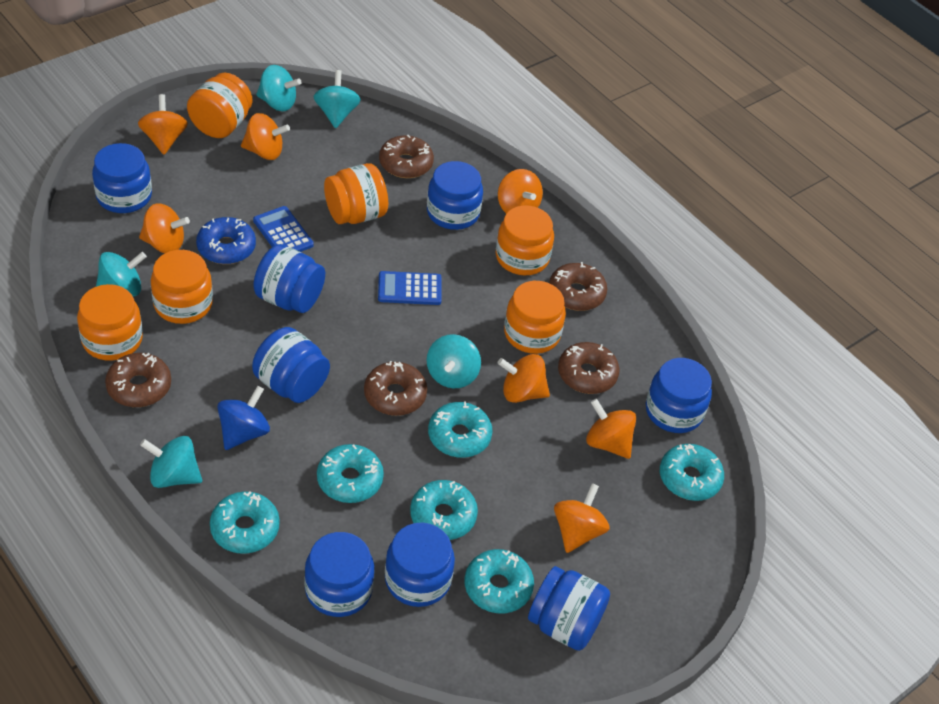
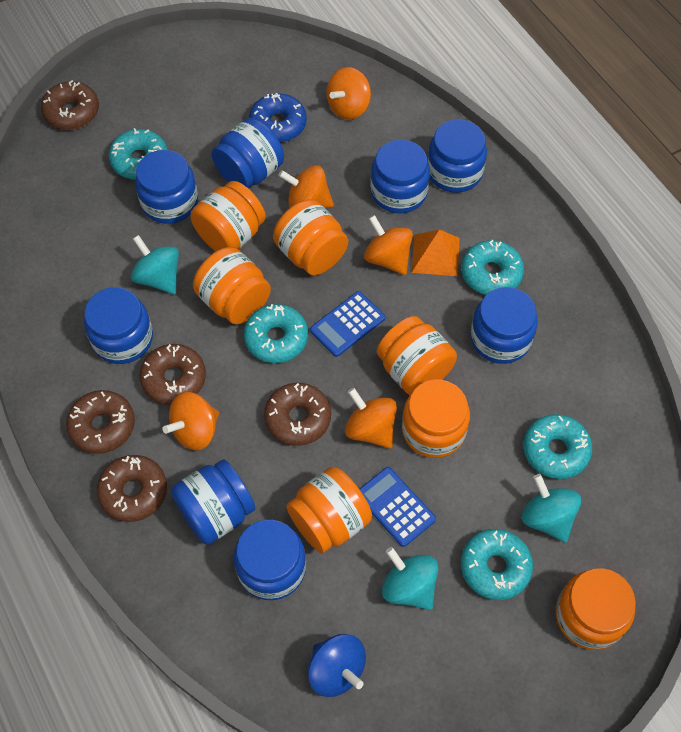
orange jar: 6 -> 7
orange pyramid: 0 -> 1
orange spinning top: 7 -> 5
turquoise donut: 6 -> 5
turquoise spinning top: 5 -> 3

